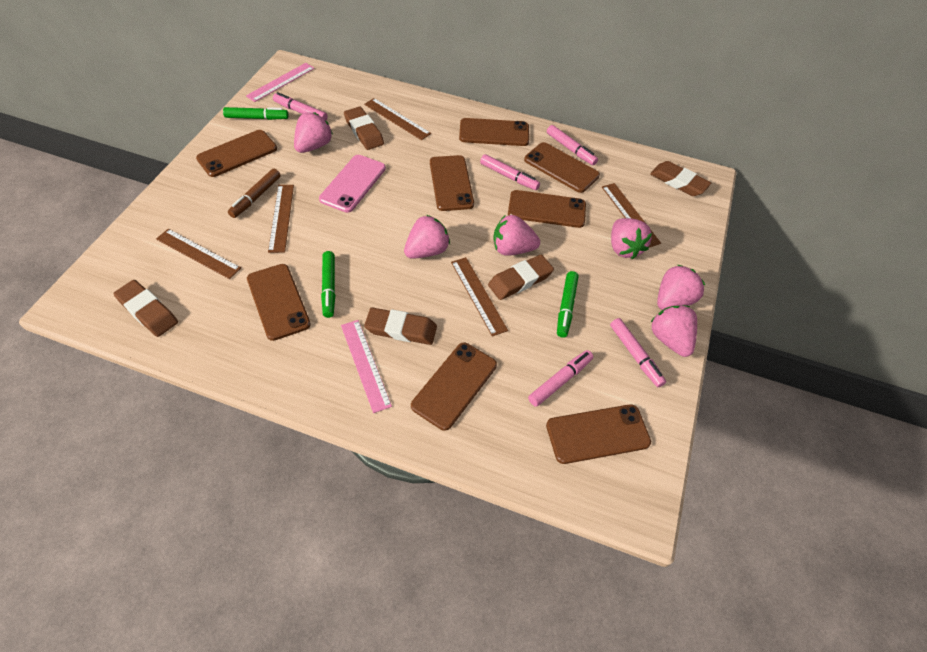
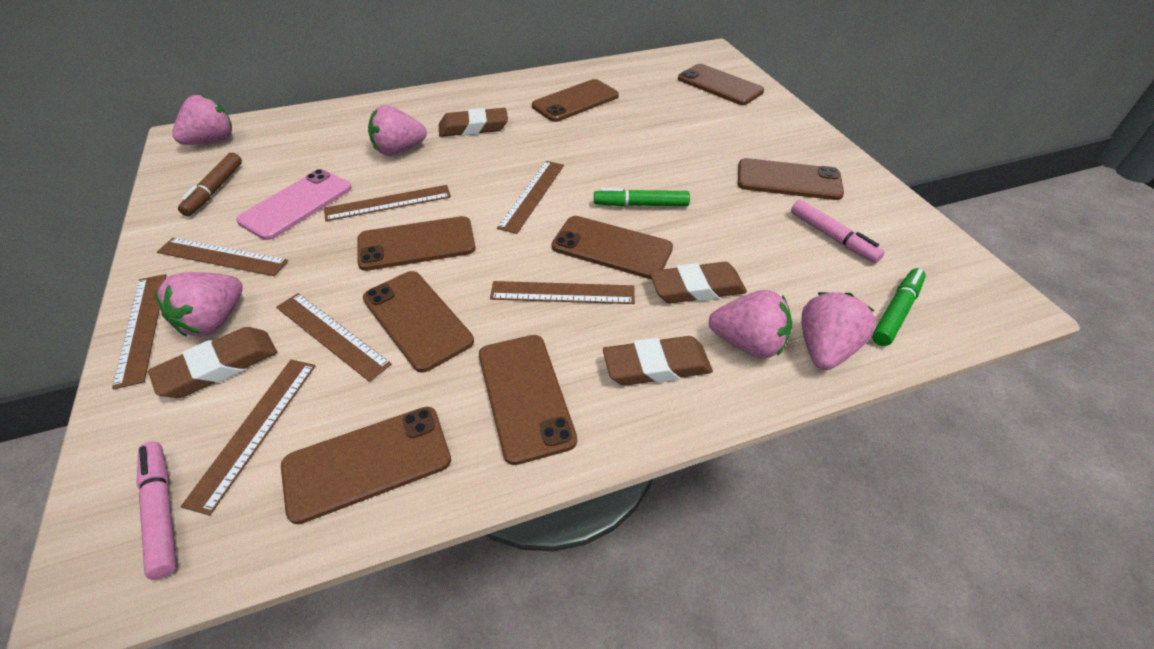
brown eraser: 5 -> 4
brown ruler: 5 -> 7
green marker: 3 -> 2
pink marker: 5 -> 2
pink ruler: 2 -> 0
pink strawberry: 6 -> 5

